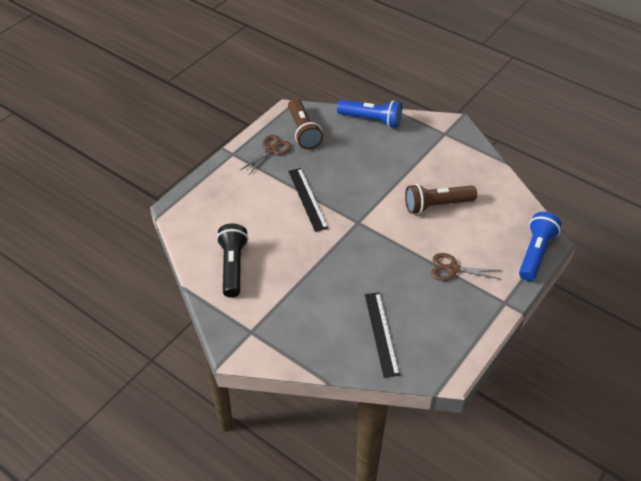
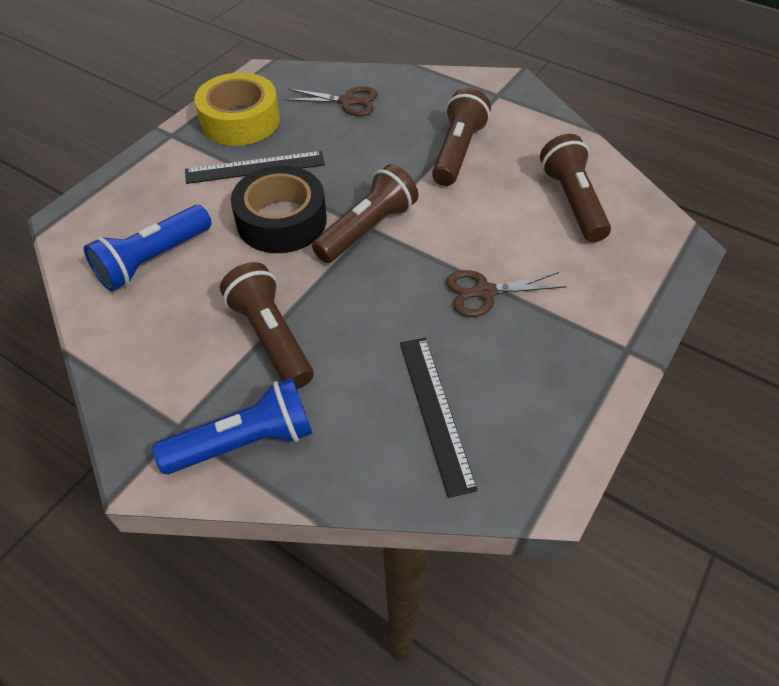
black flashlight: 1 -> 0
black tape: 0 -> 1
brown flashlight: 2 -> 4
yellow tape: 0 -> 1

